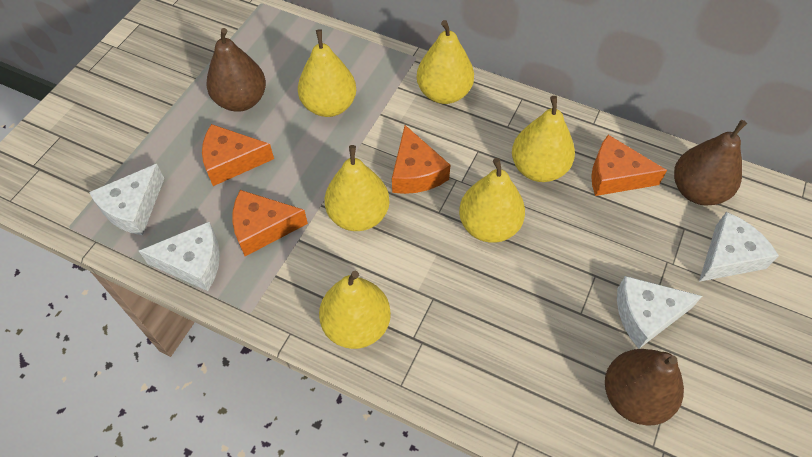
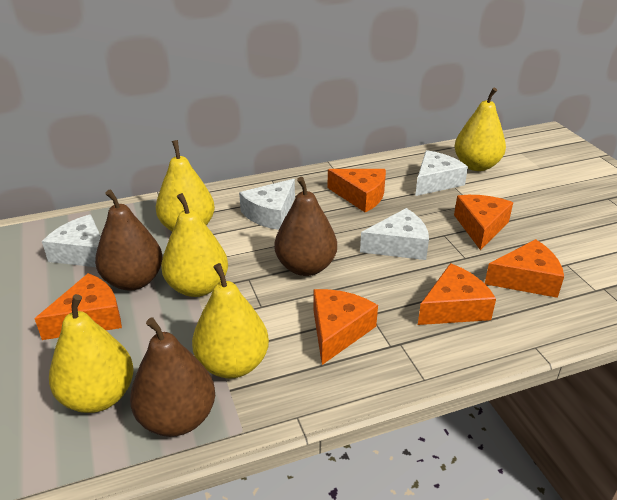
orange cheese: 4 -> 6
yellow pear: 6 -> 5

